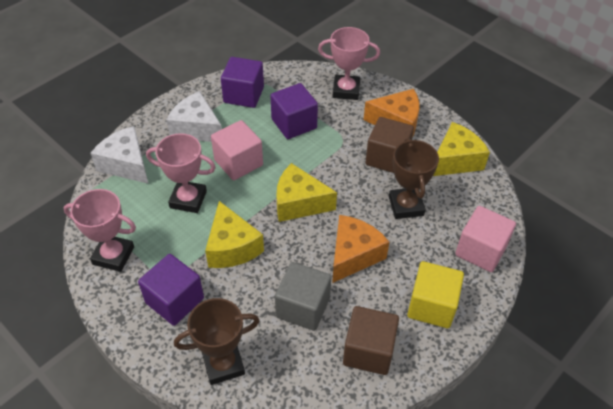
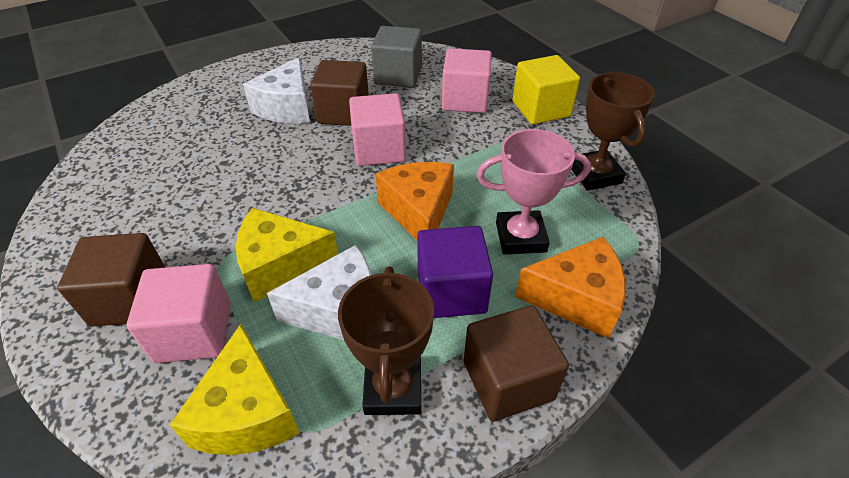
brown cube: 2 -> 3
pink cube: 2 -> 3
pink trophy: 3 -> 1
purple cube: 3 -> 1
yellow cheese: 3 -> 2

